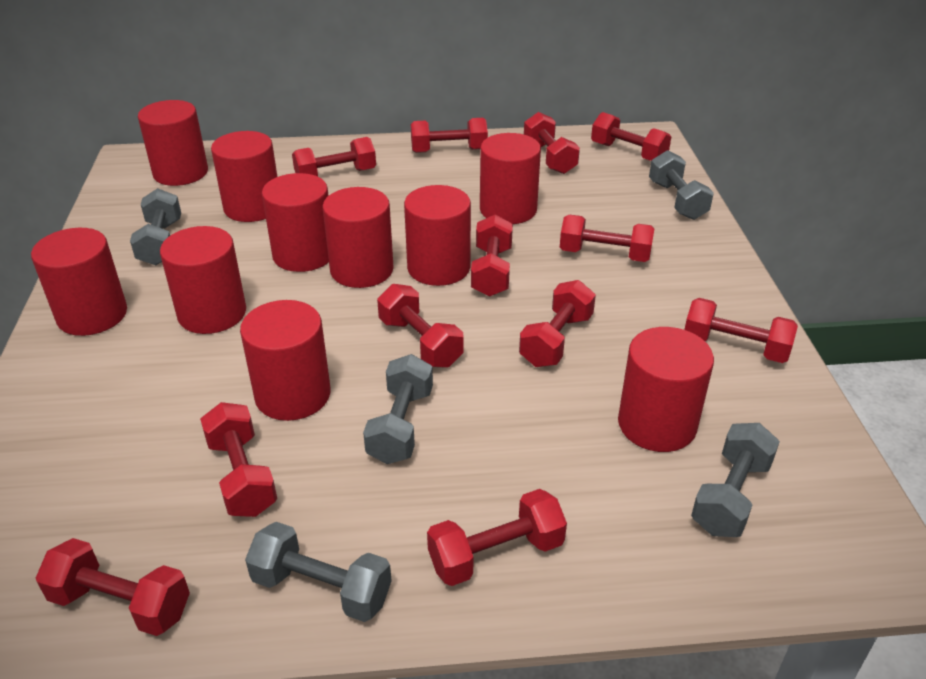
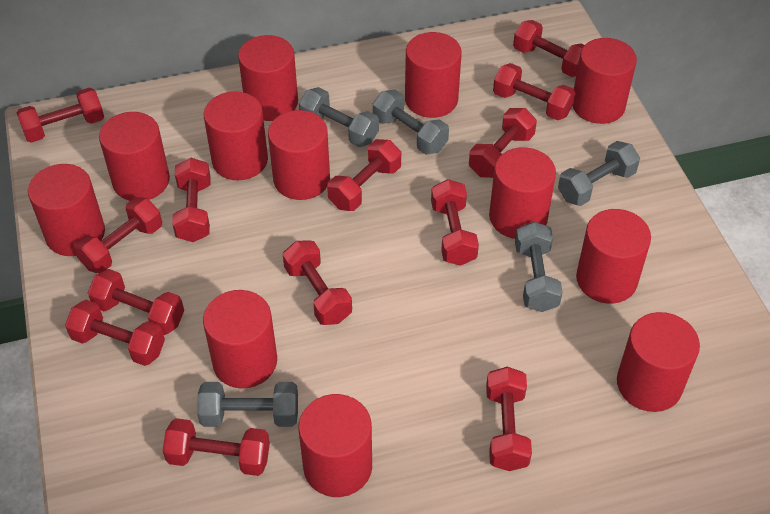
red cylinder: 10 -> 12
red dumbbell: 12 -> 13

